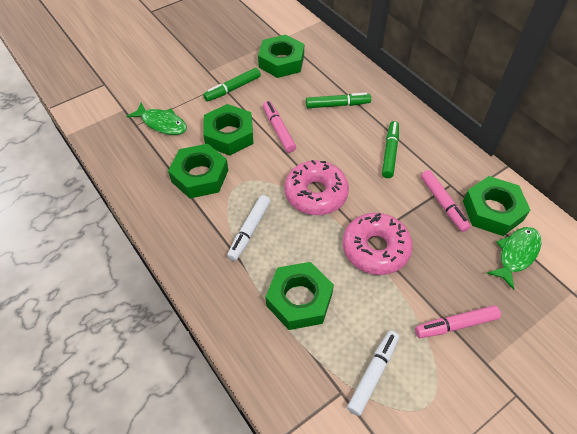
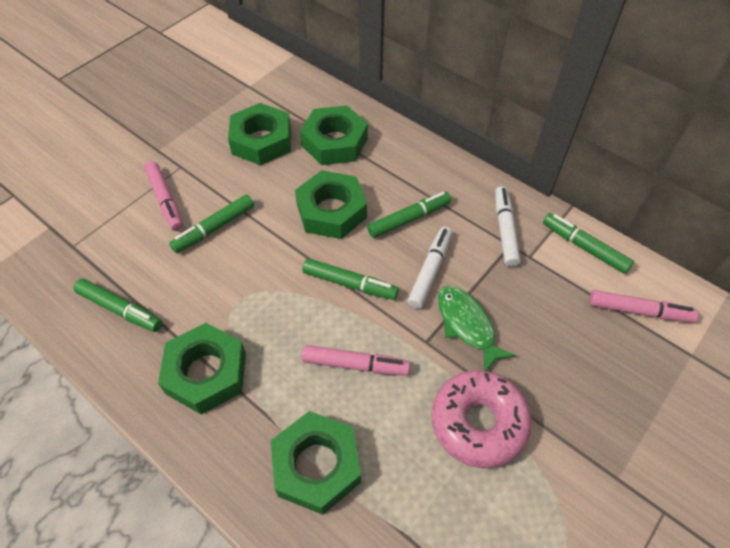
green fish: 2 -> 1
green marker: 3 -> 5
pink donut: 2 -> 1

